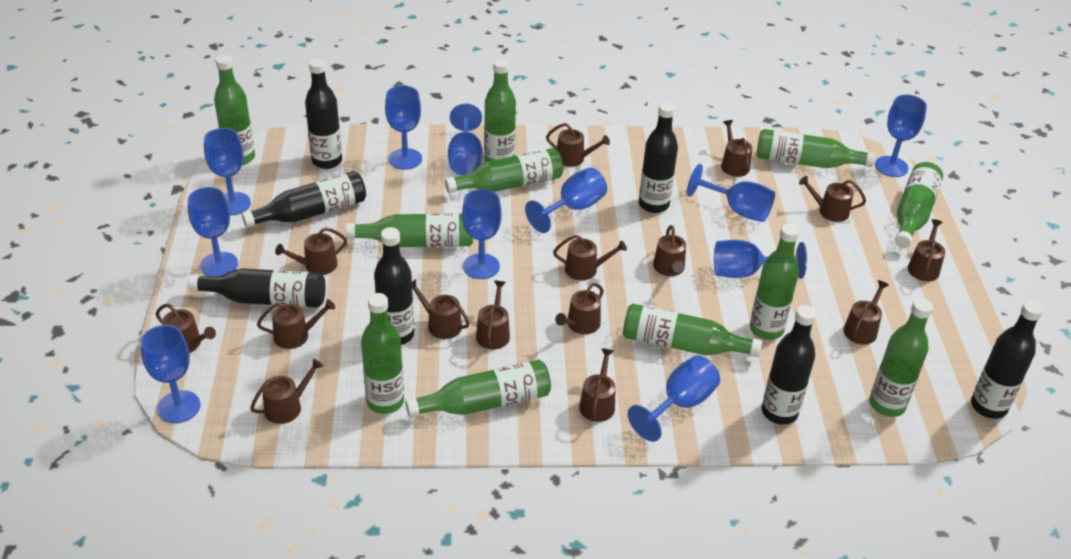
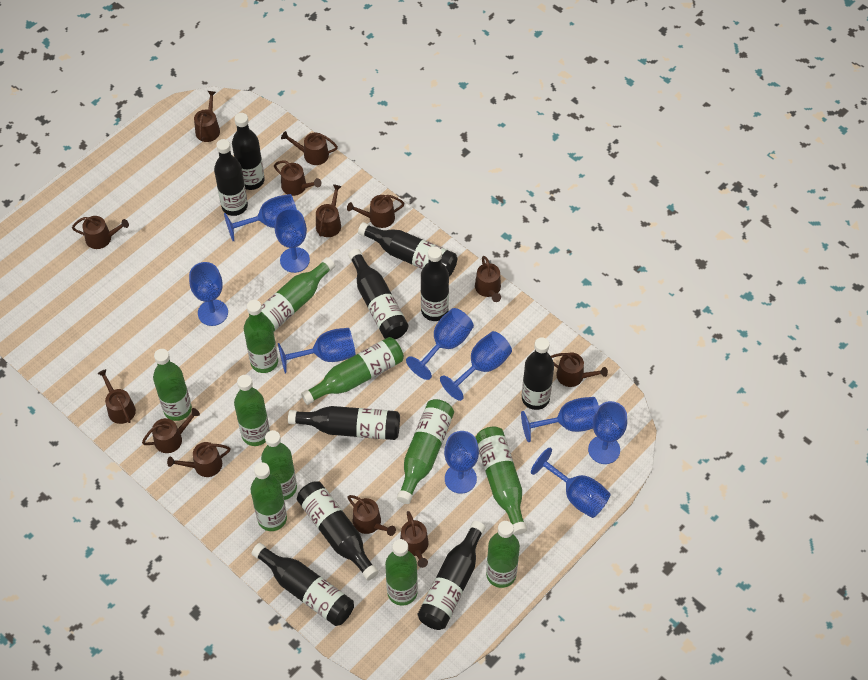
black bottle: 7 -> 10
blue goblet: 11 -> 10
brown watering can: 15 -> 13

